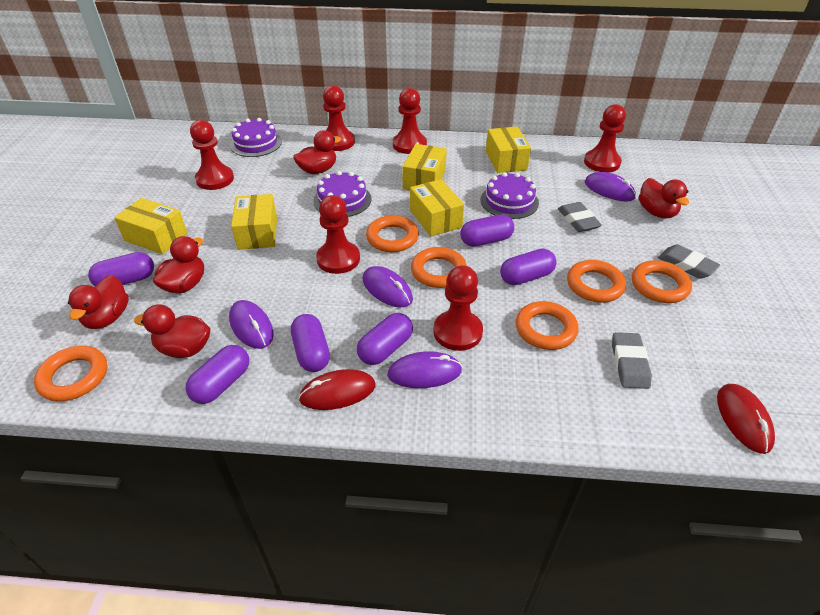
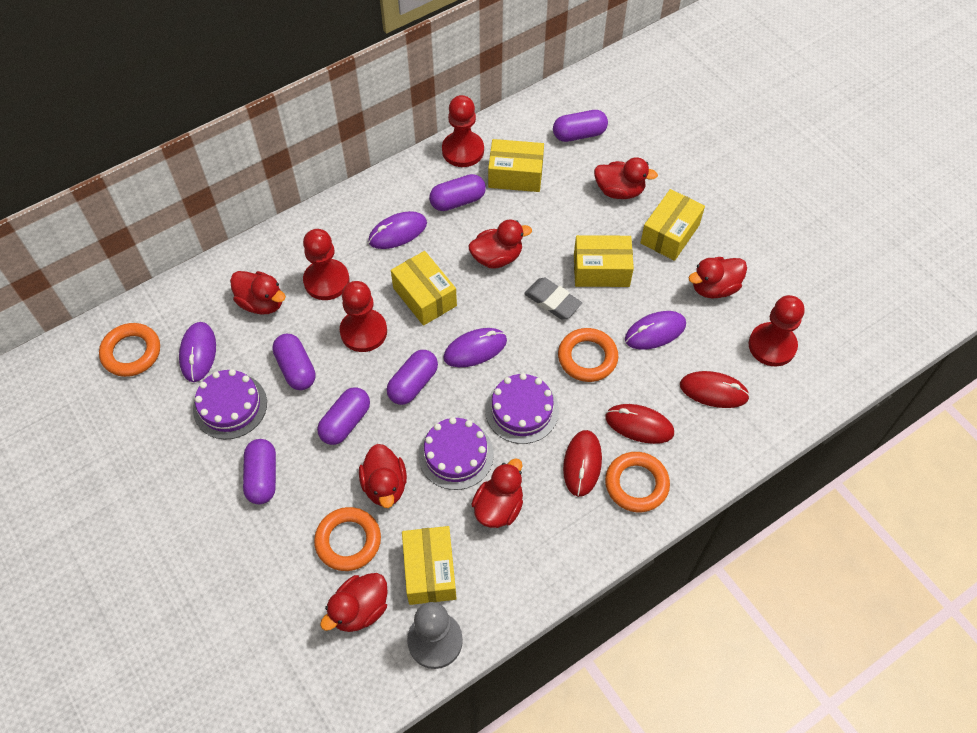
grey eraser: 3 -> 1
grey pawn: 0 -> 1
orange ring: 6 -> 4
red duck: 5 -> 7
red mouse: 2 -> 3
red pawn: 6 -> 4

